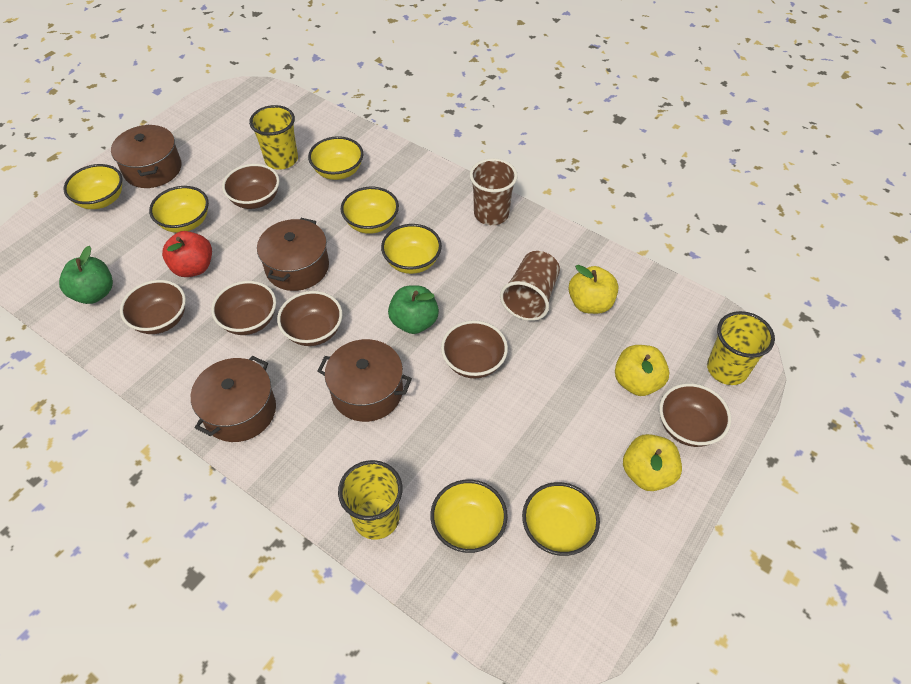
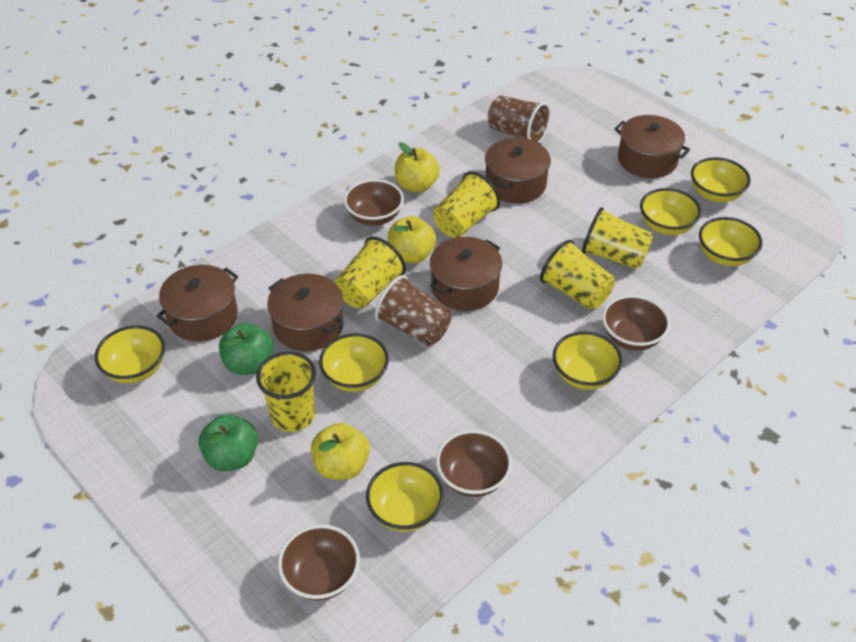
brown bowl: 6 -> 4
brown pot: 4 -> 5
red apple: 1 -> 0
yellow cup: 3 -> 5

